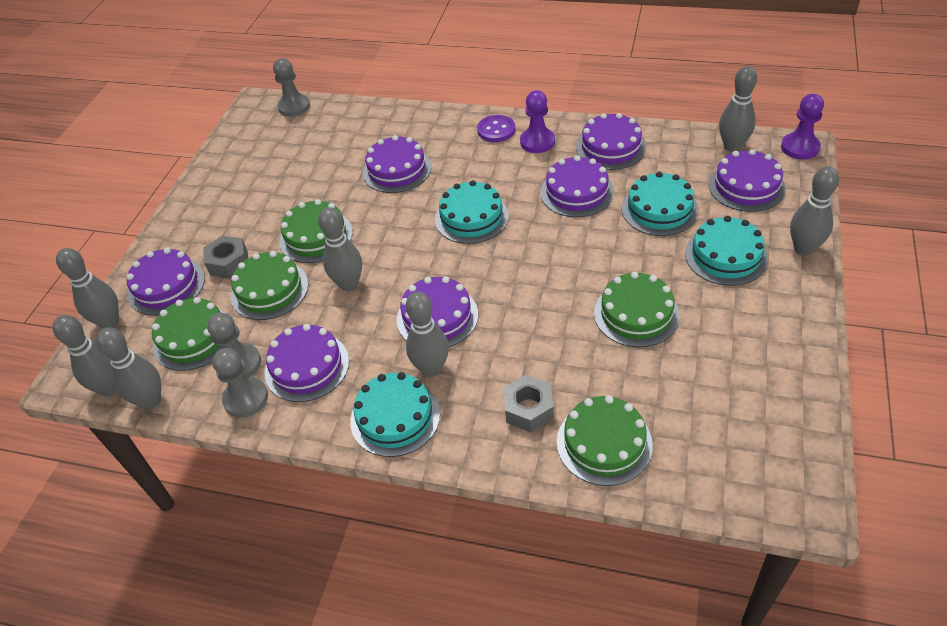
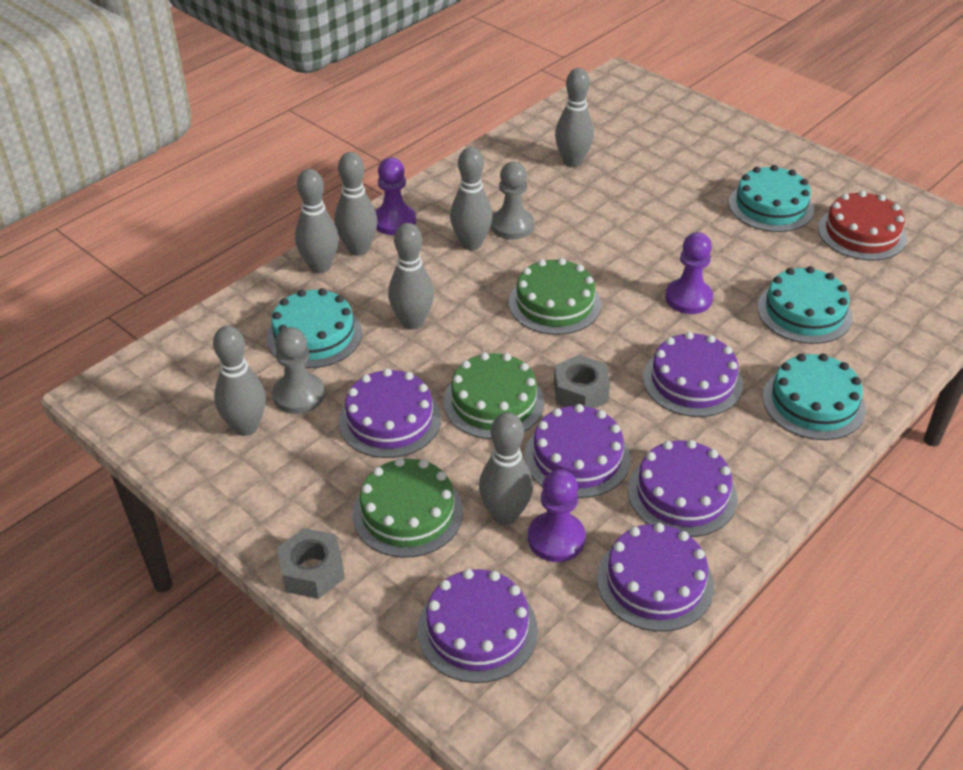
green cake: 5 -> 3
grey pawn: 3 -> 2
purple button: 1 -> 0
purple cake: 7 -> 6
purple pawn: 2 -> 3
red cake: 0 -> 1

